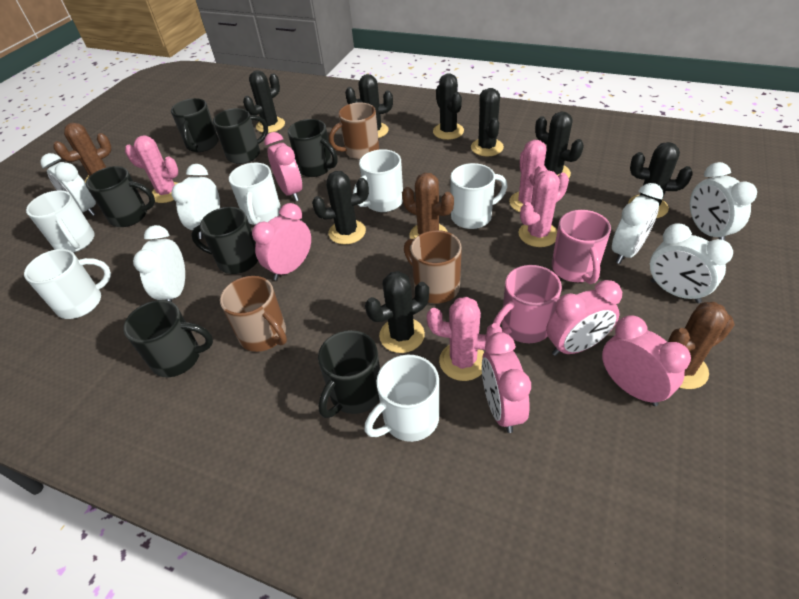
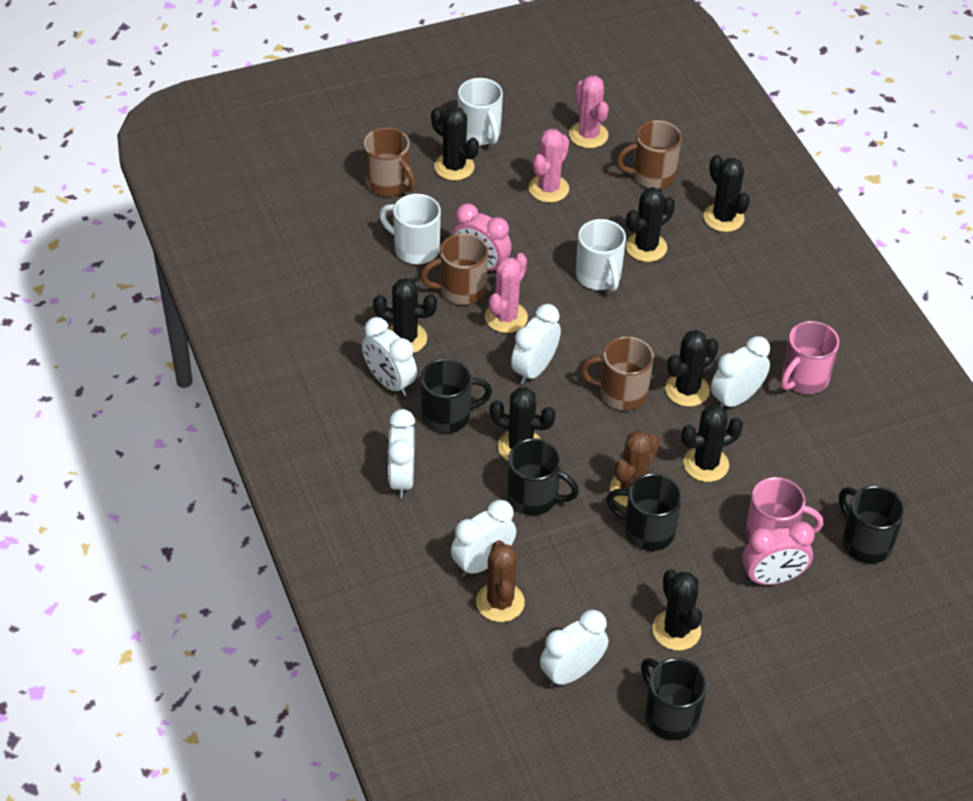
black mug: 7 -> 5
brown cactus: 3 -> 2
brown mug: 3 -> 4
pink cactus: 4 -> 3
pink clock: 5 -> 2
white mug: 6 -> 3

